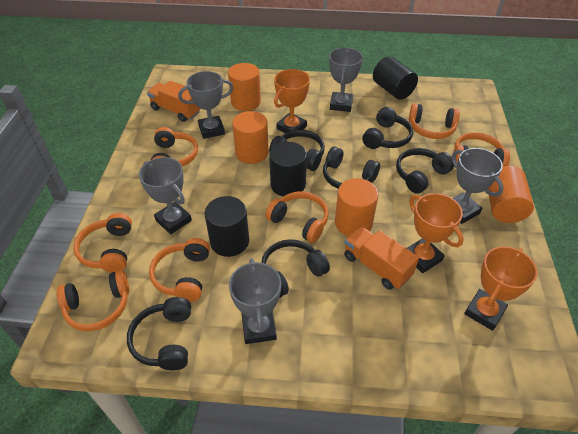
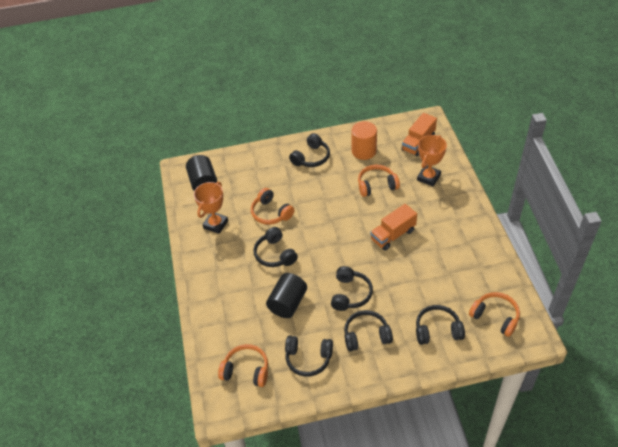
black cylinder: 3 -> 2
grey trophy: 5 -> 0
orange cylinder: 4 -> 1
orange headphones: 7 -> 4
orange trophy: 3 -> 2

